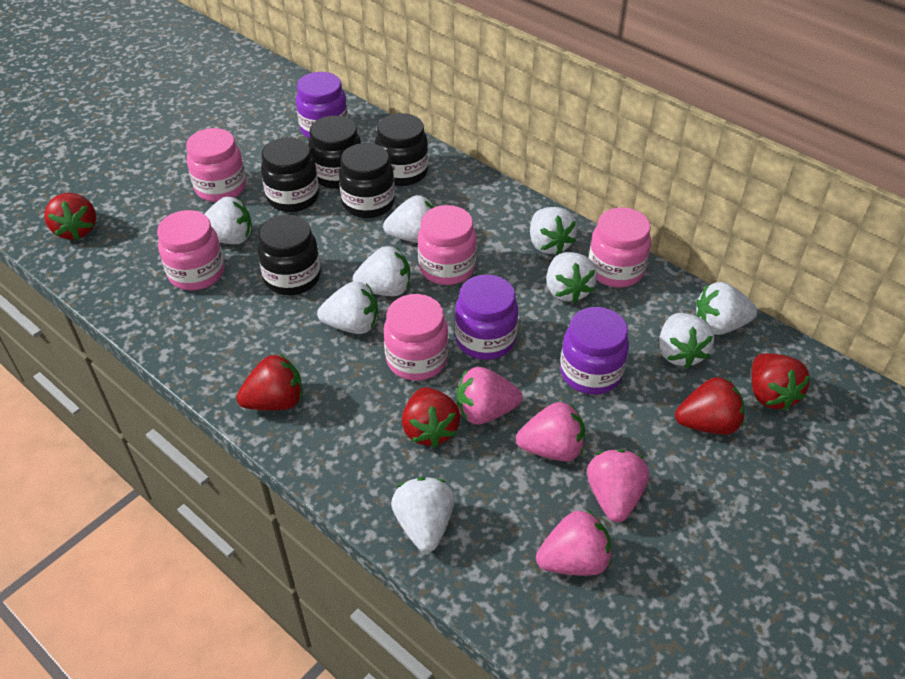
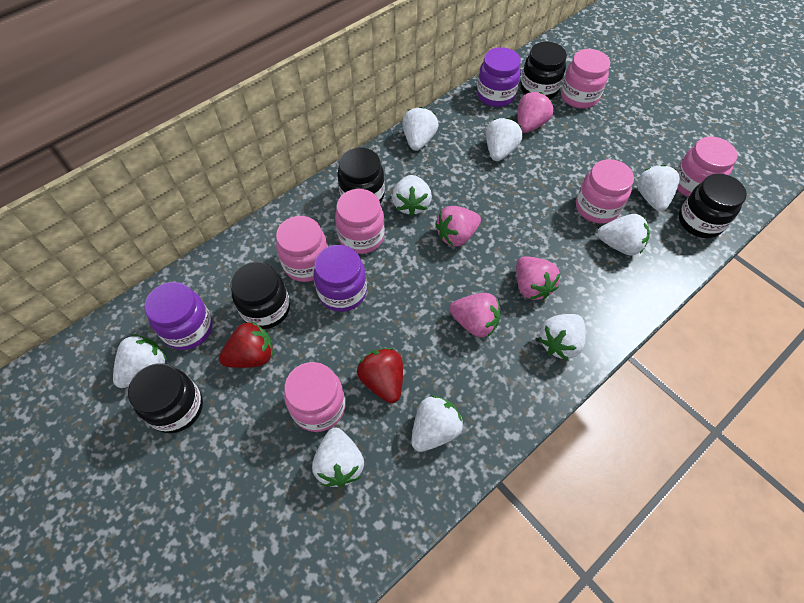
pink jar: 5 -> 6
red strawberry: 5 -> 2

